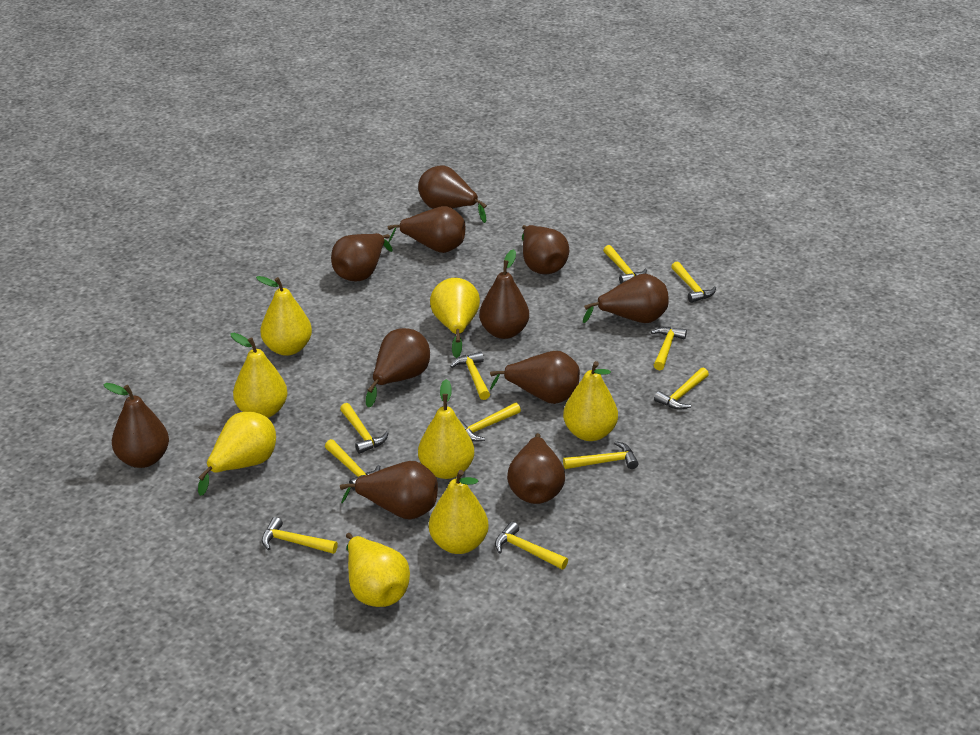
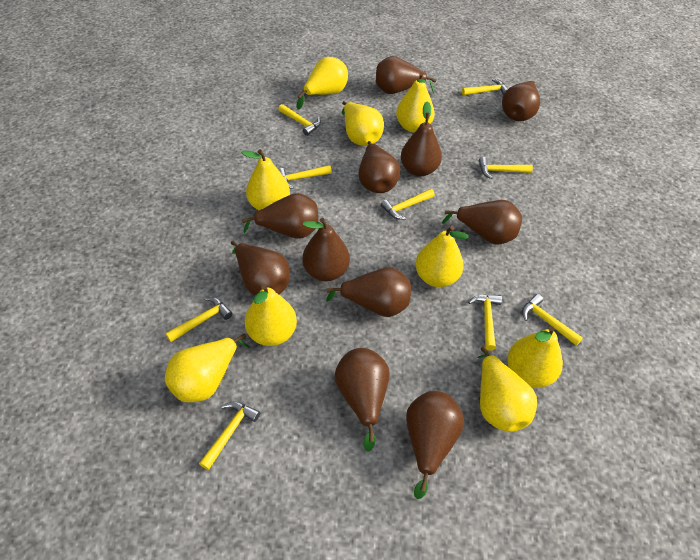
yellow hammer: 11 -> 9
yellow pear: 8 -> 9

